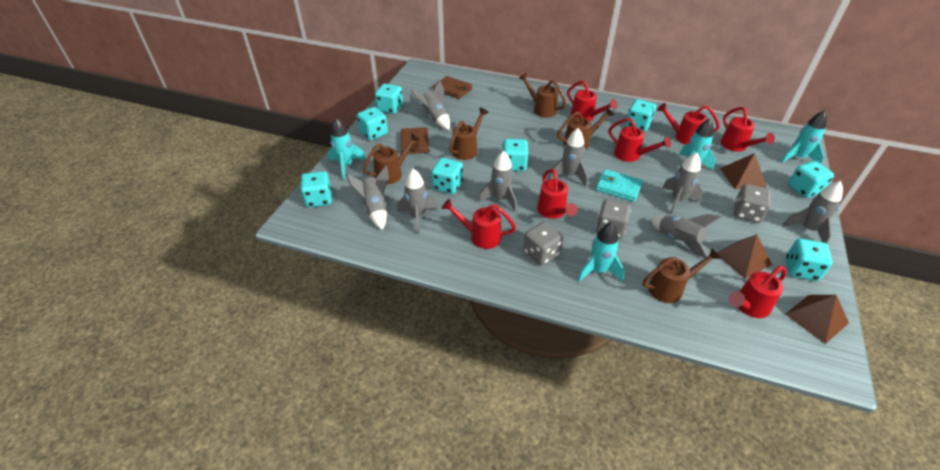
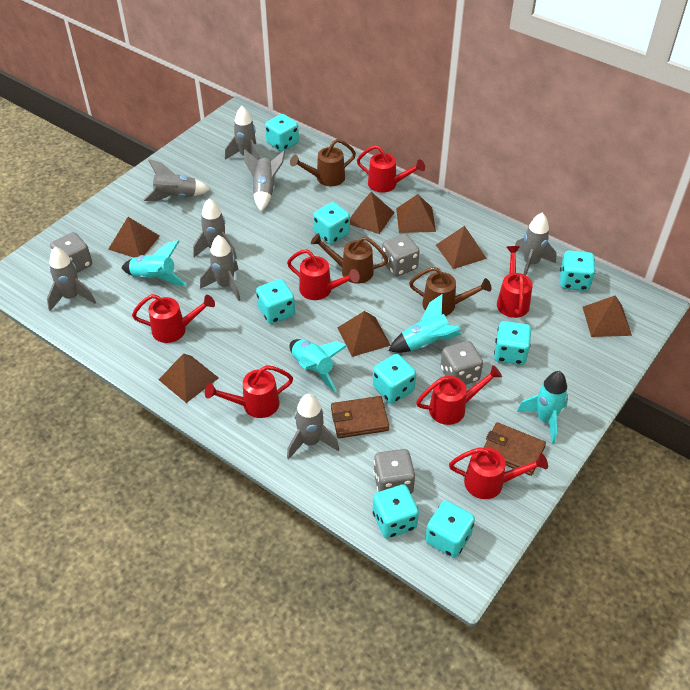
brown pyramid: 3 -> 7
brown watering can: 5 -> 3
grey dice: 3 -> 4
turquoise wallet: 1 -> 0

